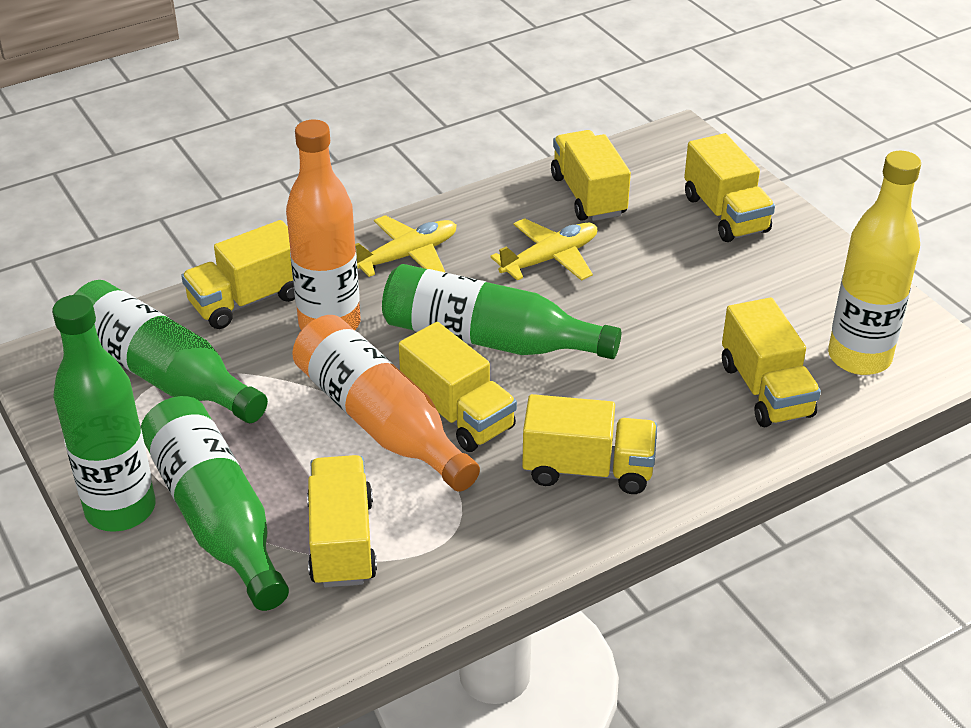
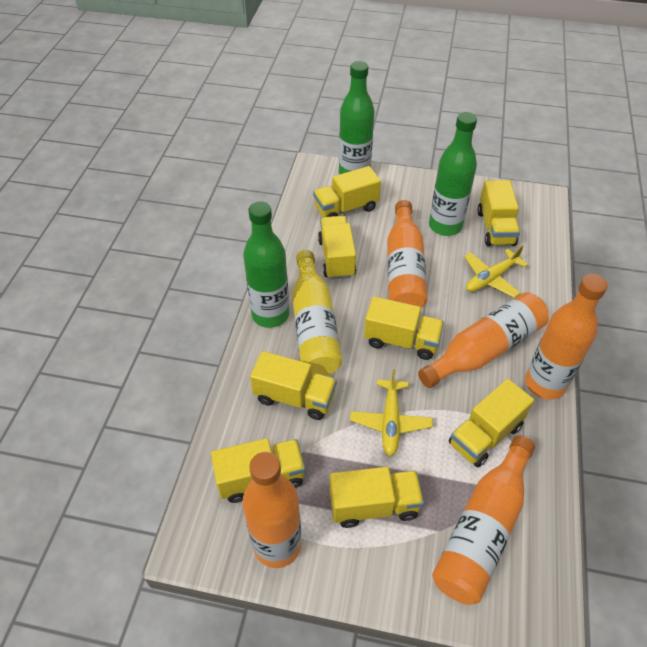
green bottle: 4 -> 3
orange bottle: 2 -> 5
yellow truck: 7 -> 8

